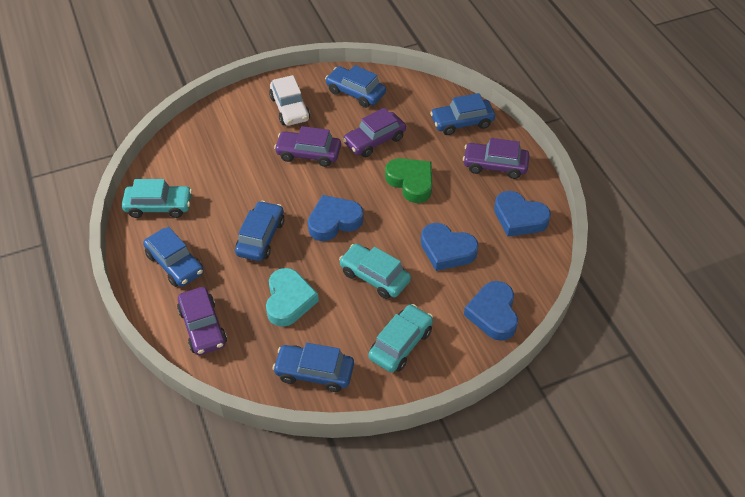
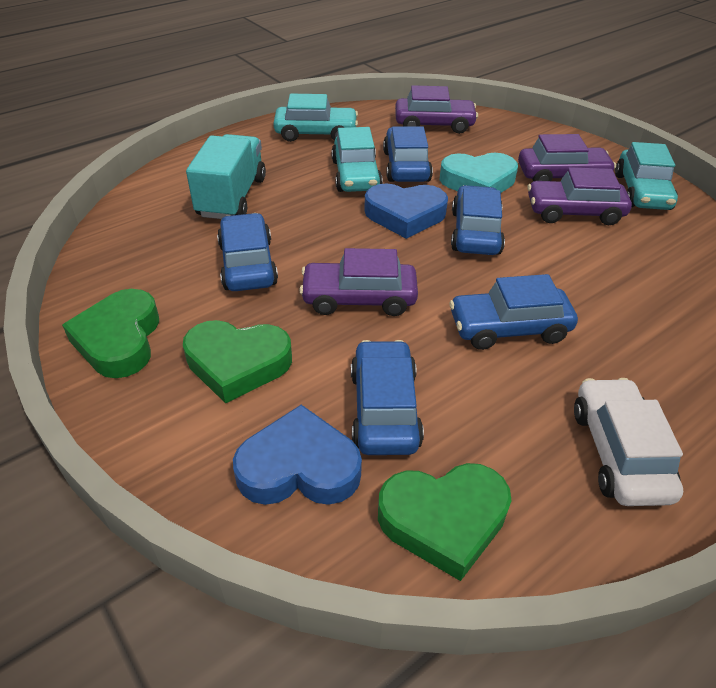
blue heart: 4 -> 2
green heart: 1 -> 3
turquoise truck: 0 -> 1

